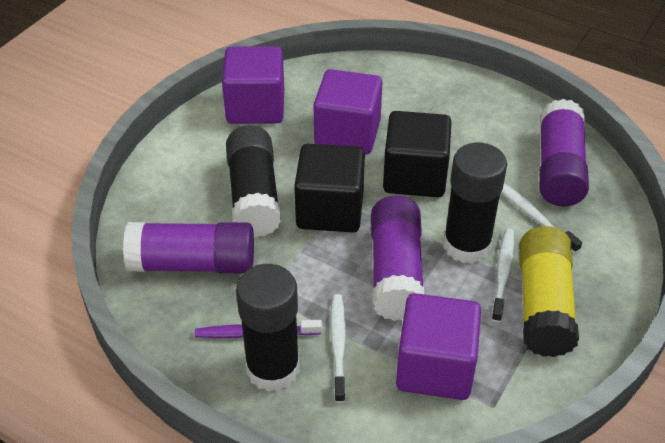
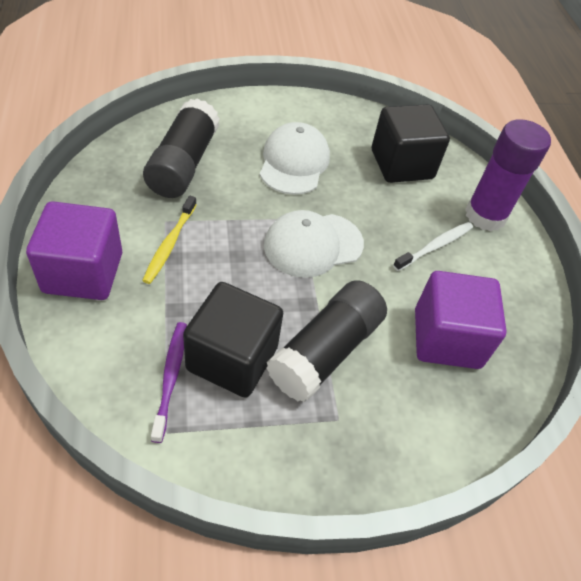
black glue stick: 3 -> 2
purple cube: 3 -> 2
purple glue stick: 3 -> 1
white cap: 0 -> 2
white toothbrush: 3 -> 1
yellow glue stick: 1 -> 0
yellow toothbrush: 0 -> 1

